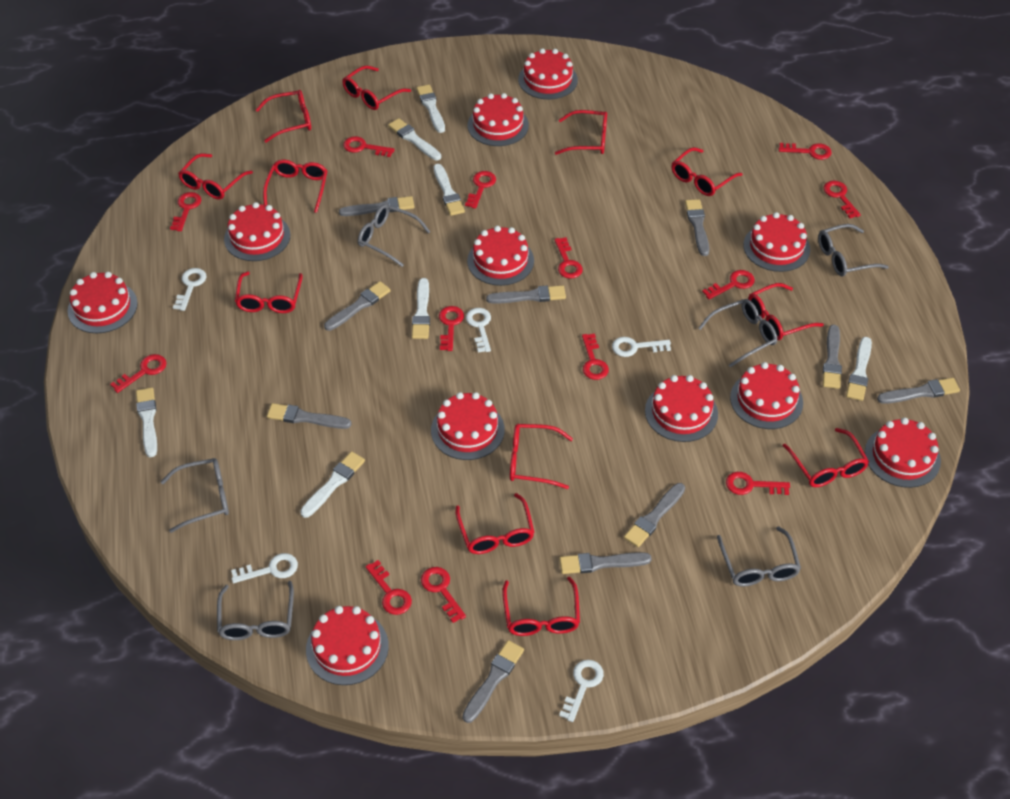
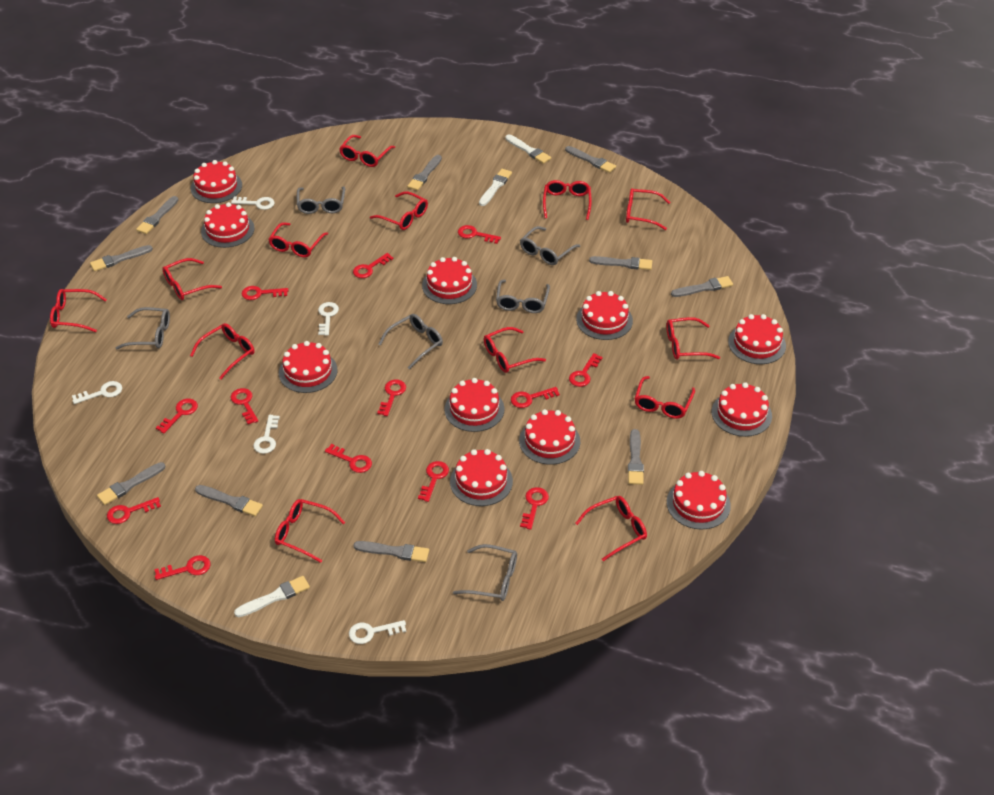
red glasses: 12 -> 13
white brush: 7 -> 3

